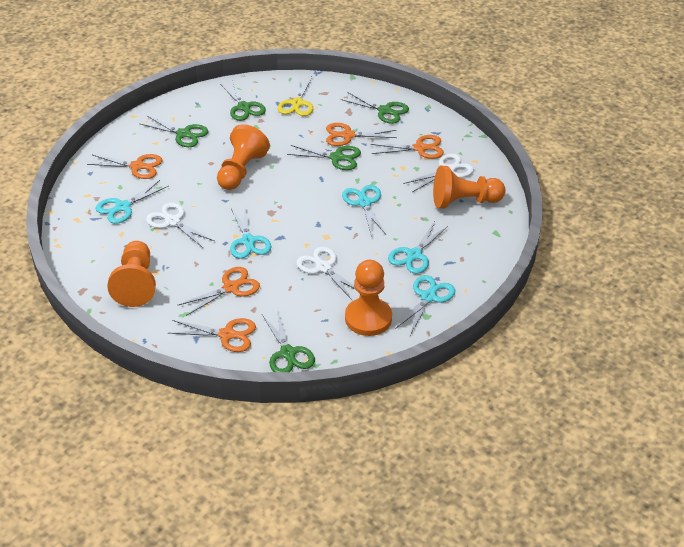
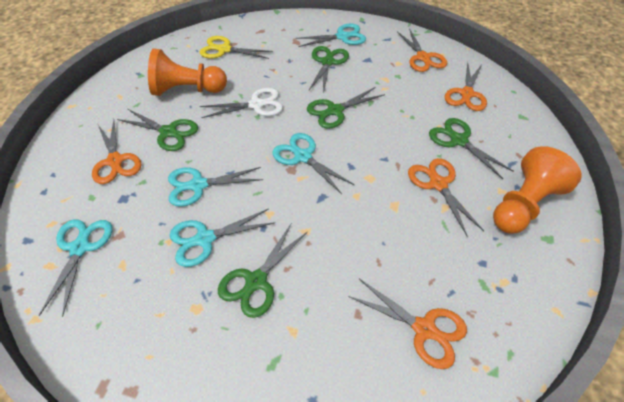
orange pawn: 4 -> 2
white scissors: 3 -> 1

